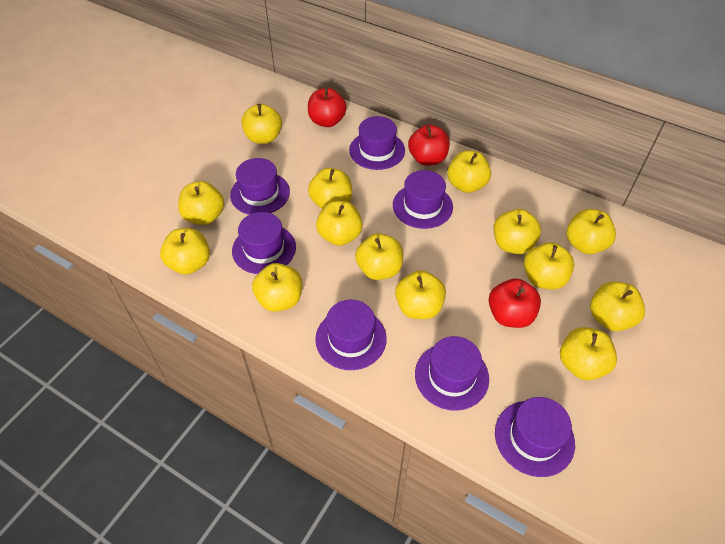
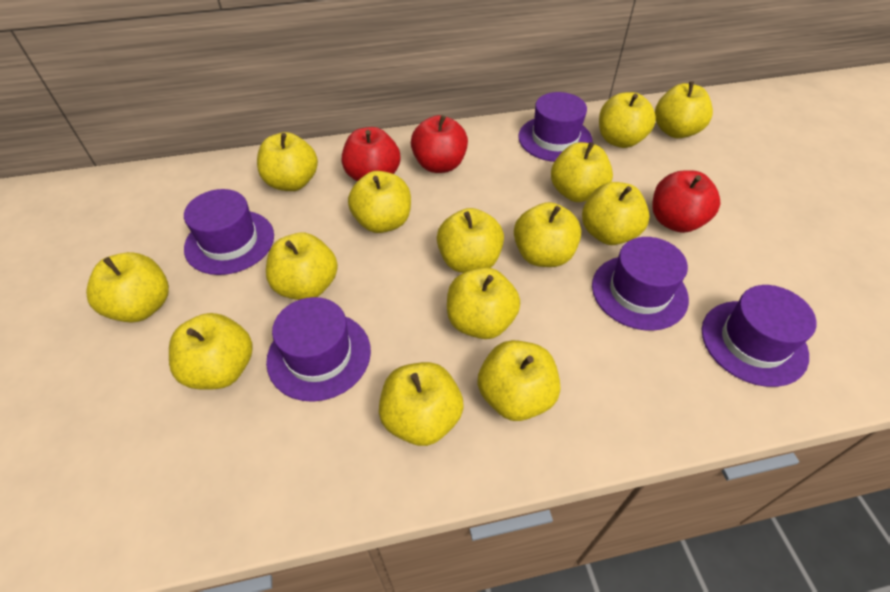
purple hat: 7 -> 5

